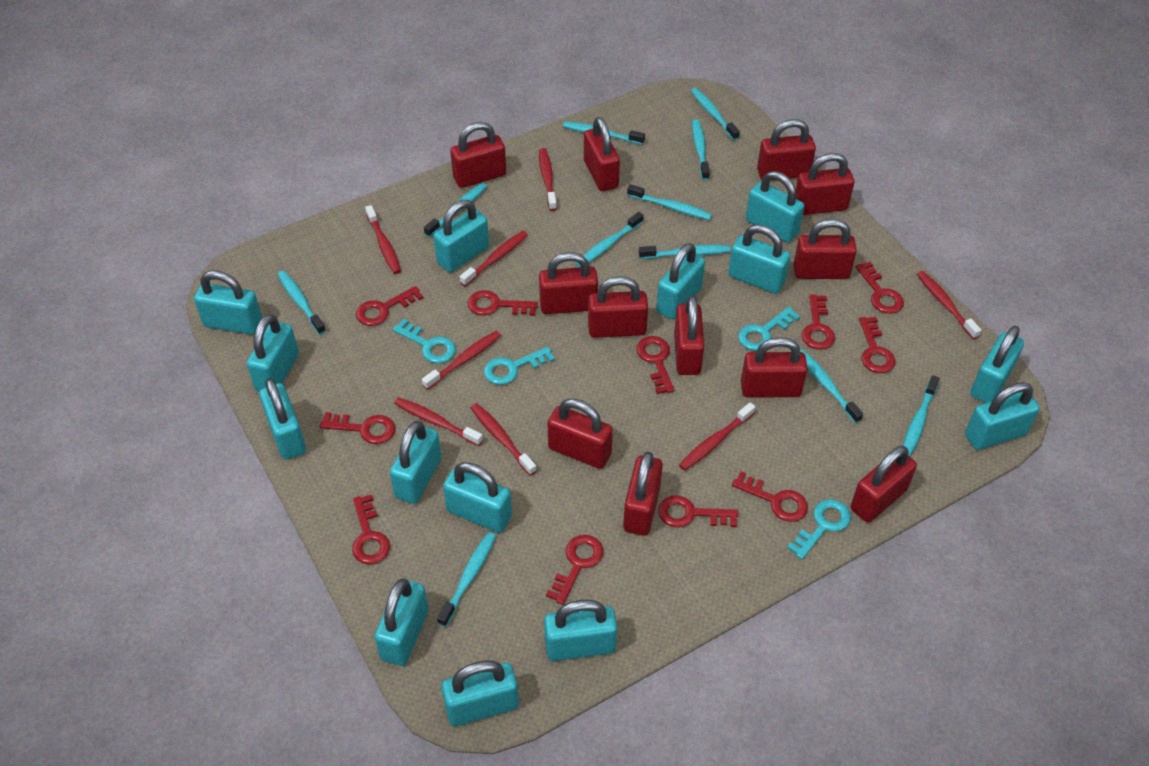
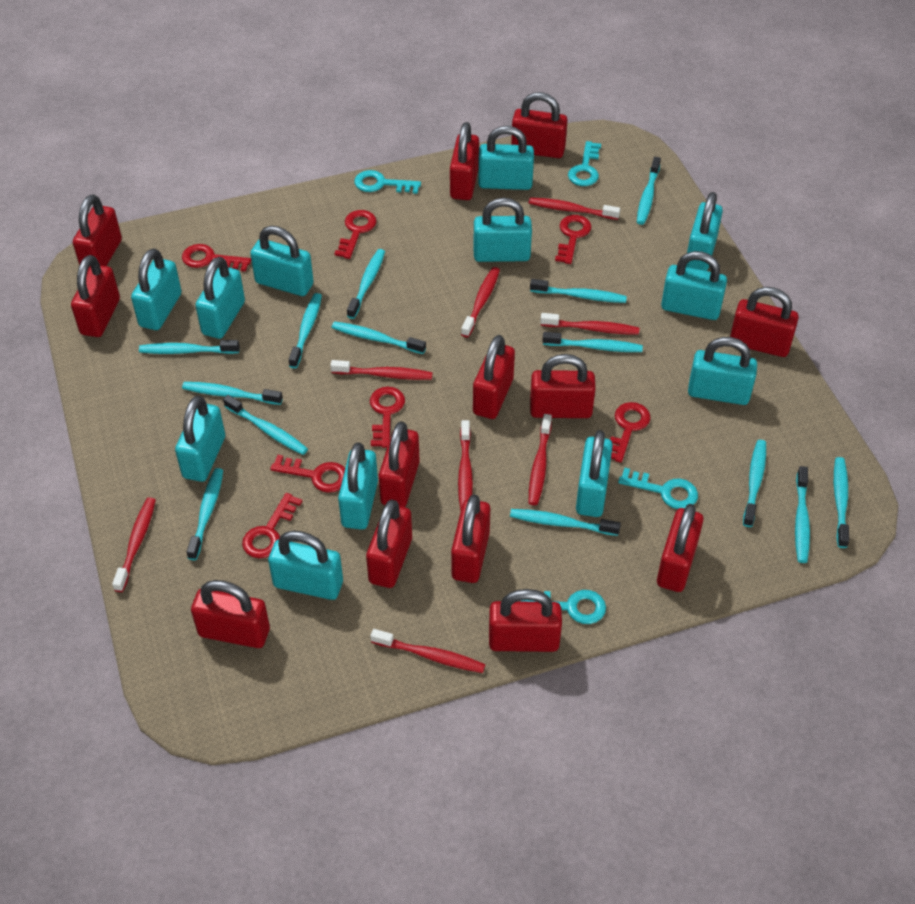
red key: 11 -> 7
red padlock: 12 -> 13
turquoise padlock: 14 -> 12
turquoise toothbrush: 11 -> 14

